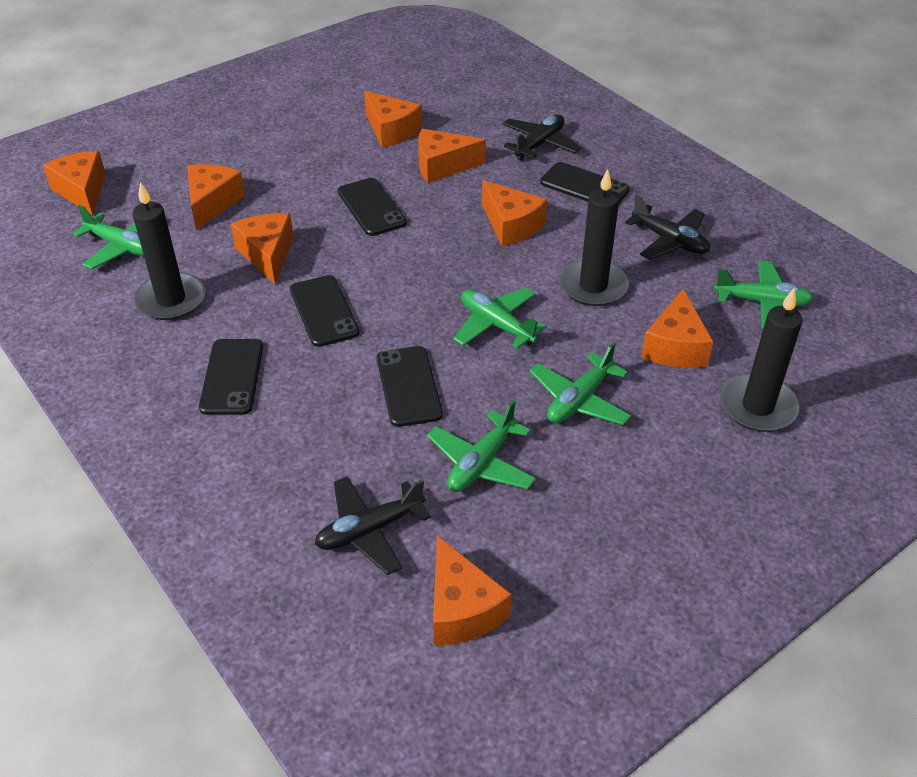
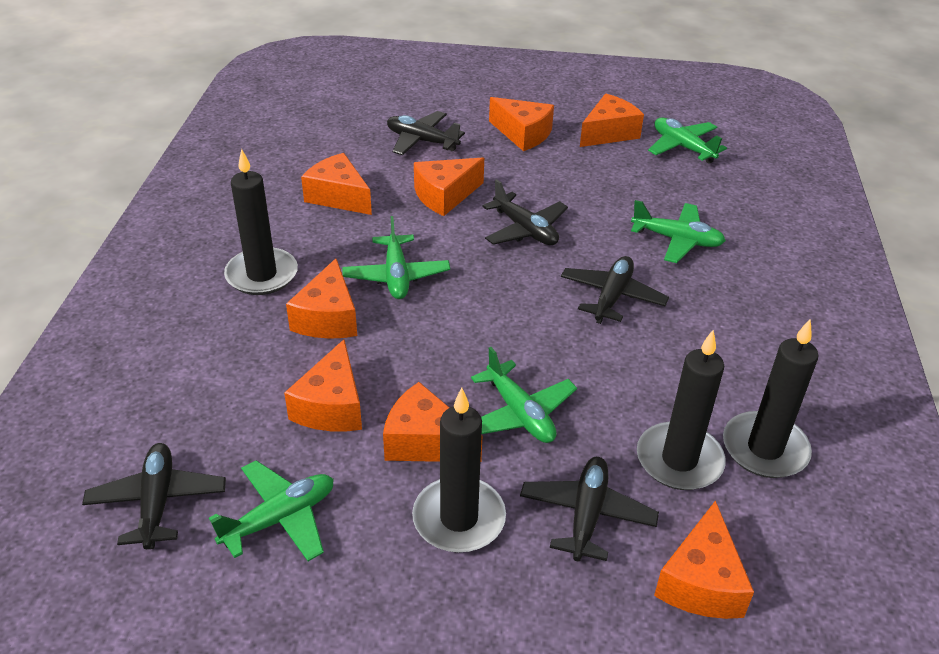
black candle: 3 -> 4
black phone: 5 -> 0
black plane: 3 -> 5

